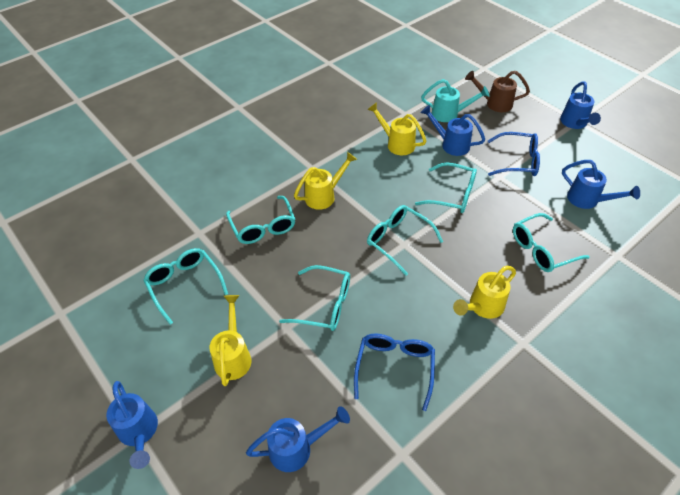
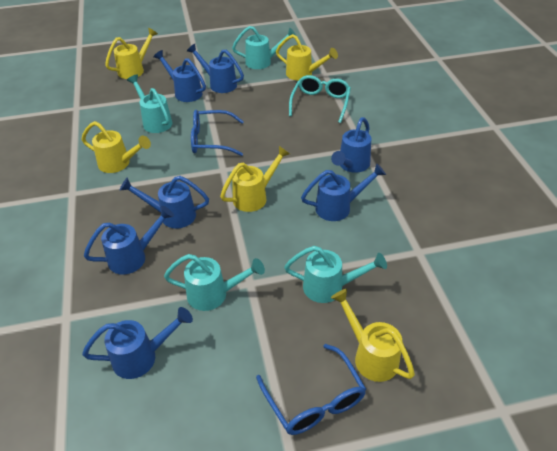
blue watering can: 5 -> 7
brown watering can: 1 -> 0
turquoise glasses: 6 -> 1
turquoise watering can: 1 -> 4
yellow watering can: 4 -> 5

